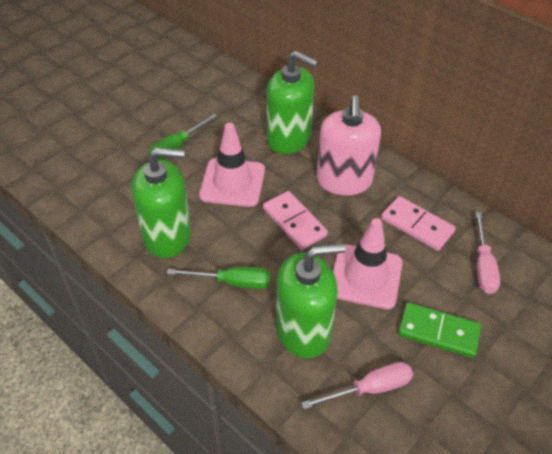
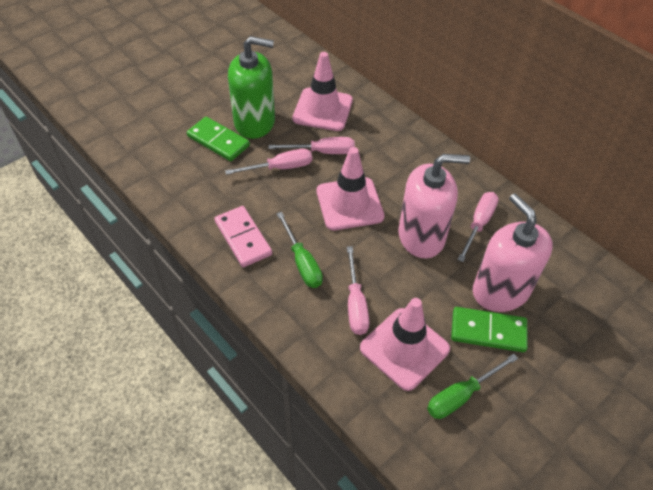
green domino: 1 -> 2
green soap dispenser: 3 -> 1
pink domino: 2 -> 1
pink screwdriver: 2 -> 4
pink soap dispenser: 1 -> 2
pink traffic cone: 2 -> 3

